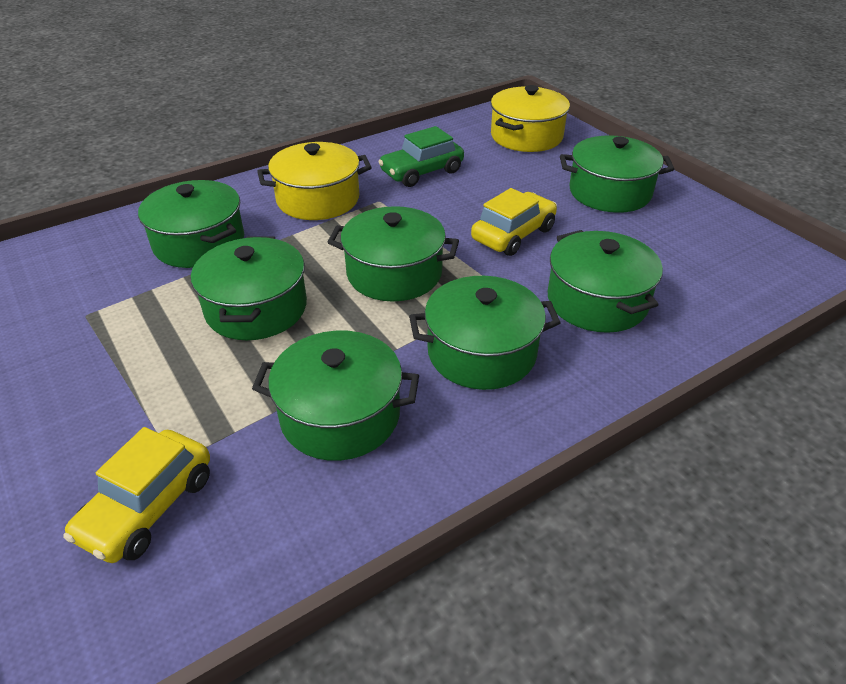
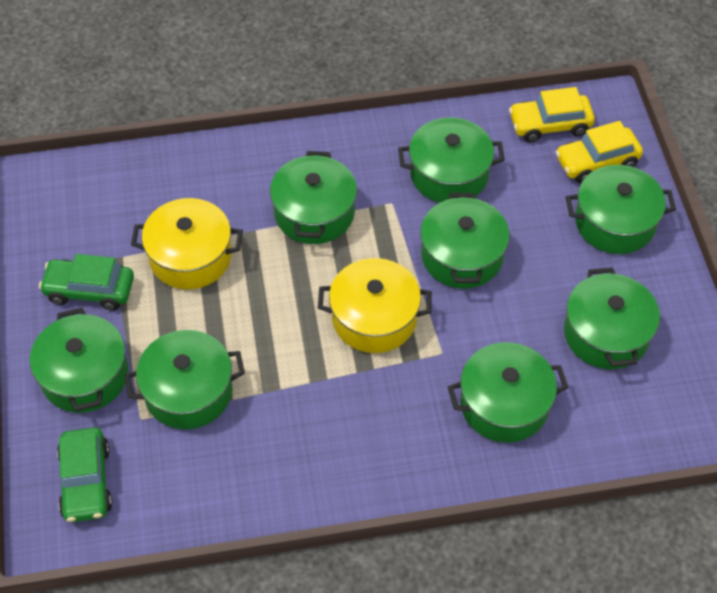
green car: 1 -> 2
green pot: 7 -> 8

